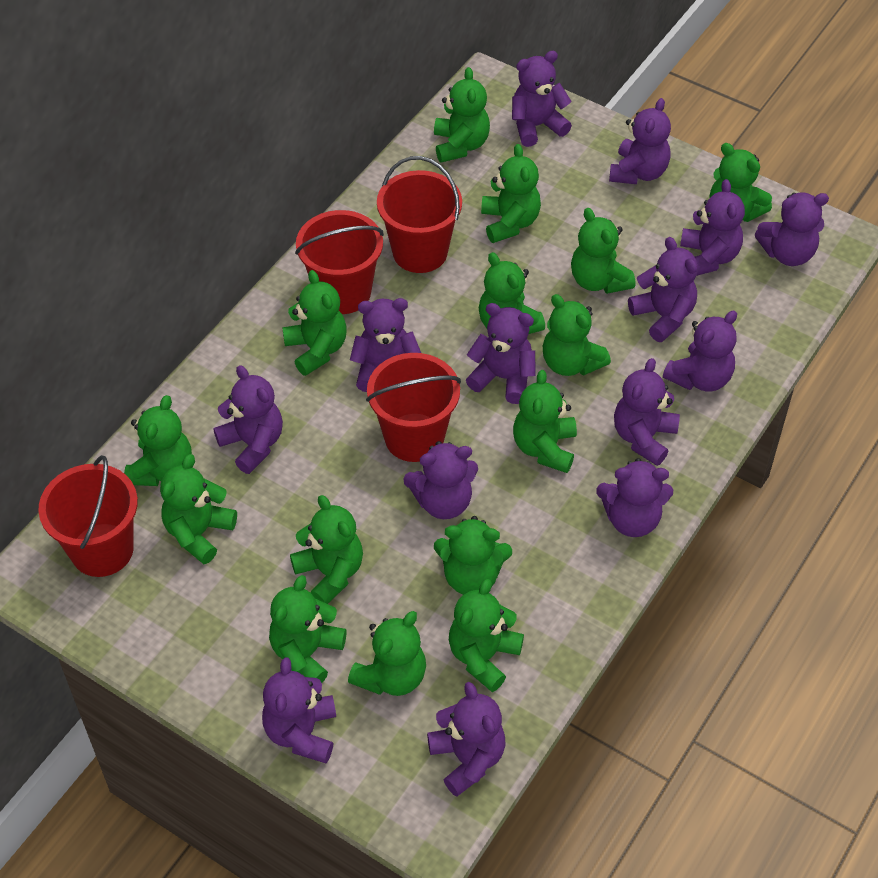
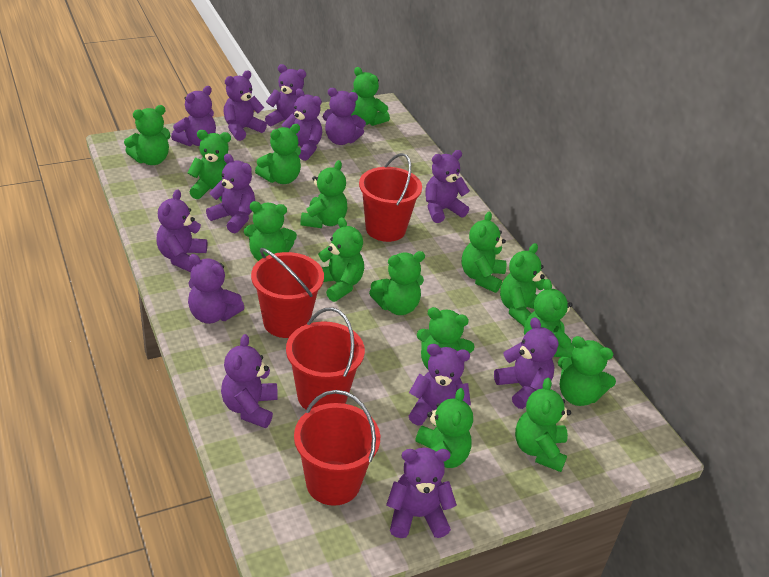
purple teddy bear: 14 -> 13

